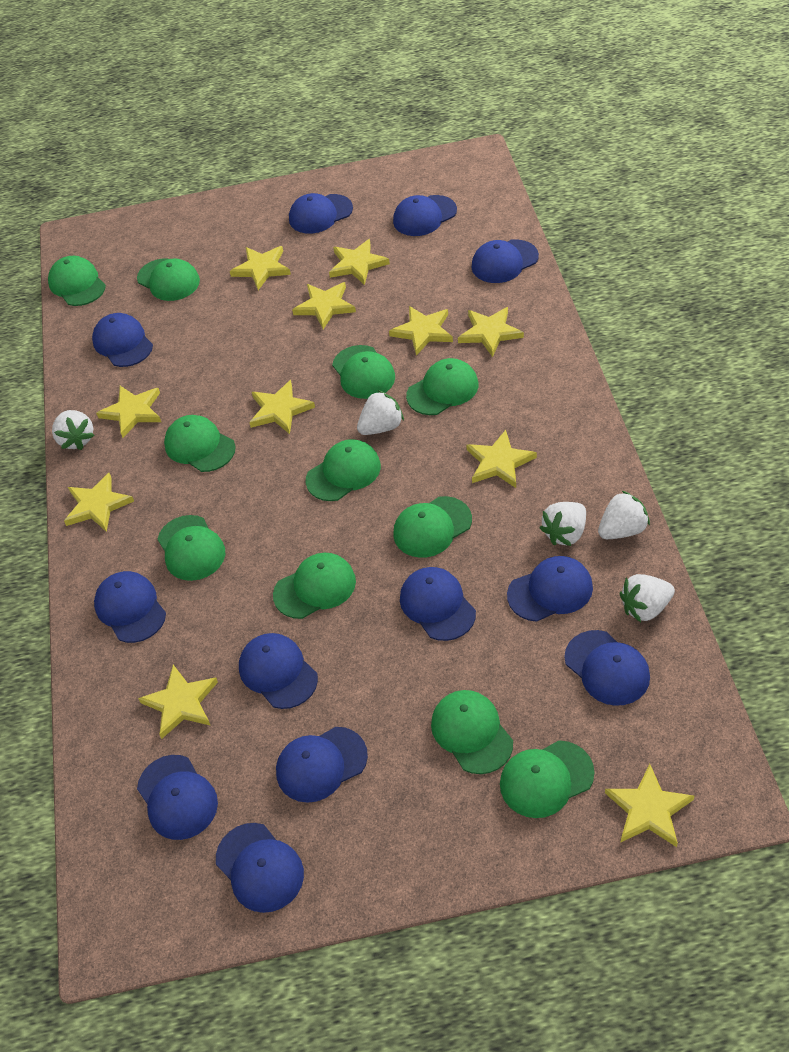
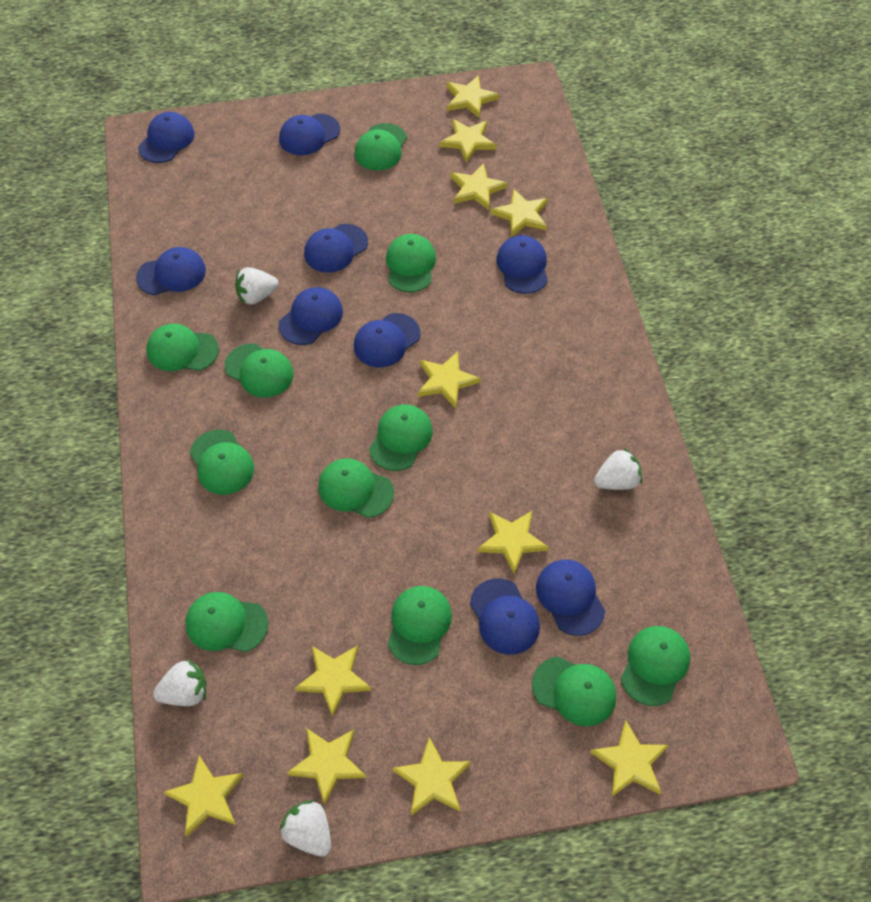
blue cap: 12 -> 9
white strawberry: 5 -> 4

